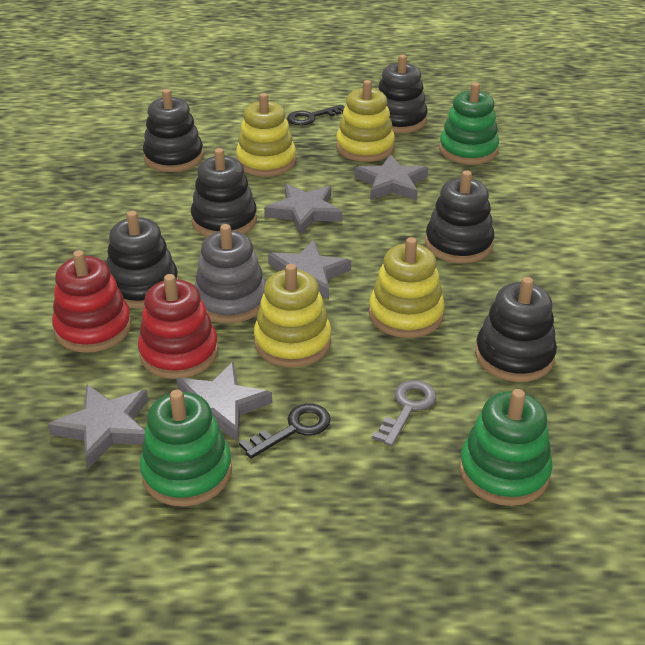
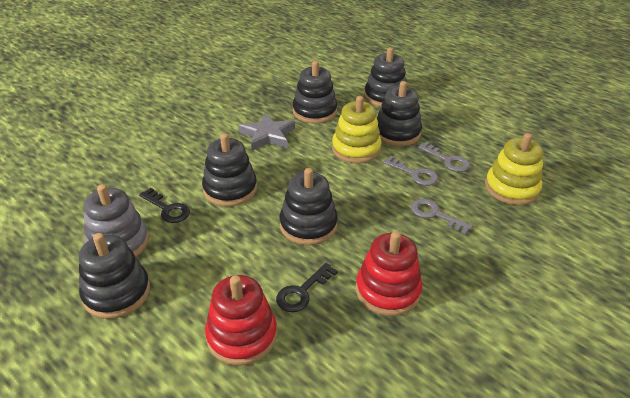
green stacking toy: 3 -> 0
grey key: 1 -> 3
grey star: 5 -> 1
yellow stacking toy: 4 -> 2

